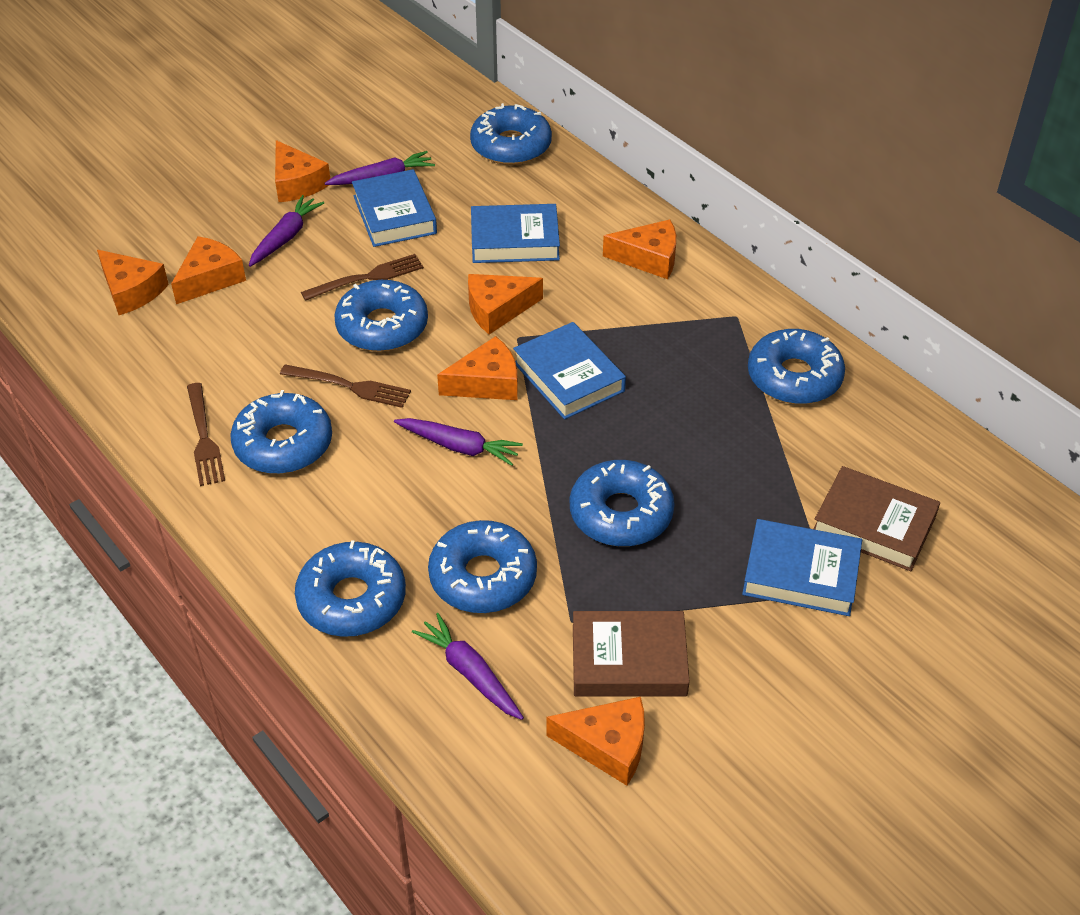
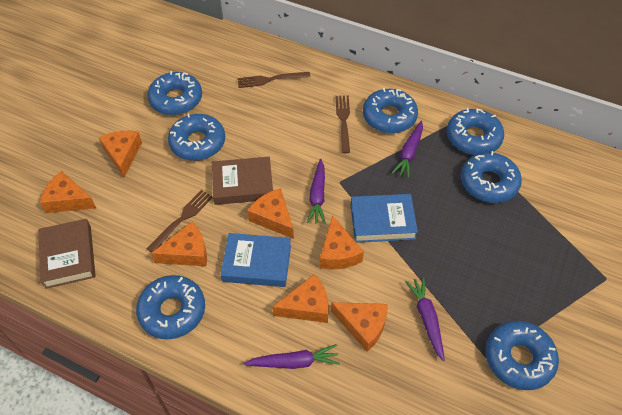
blue book: 4 -> 2

